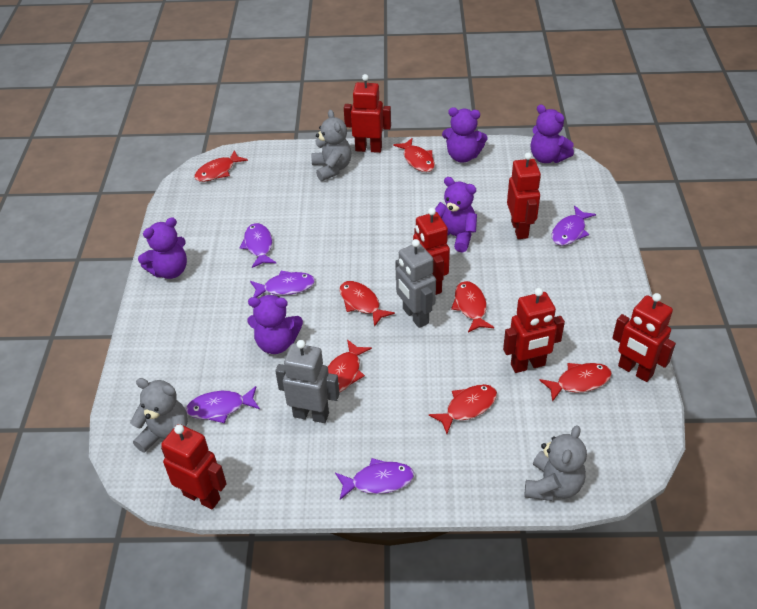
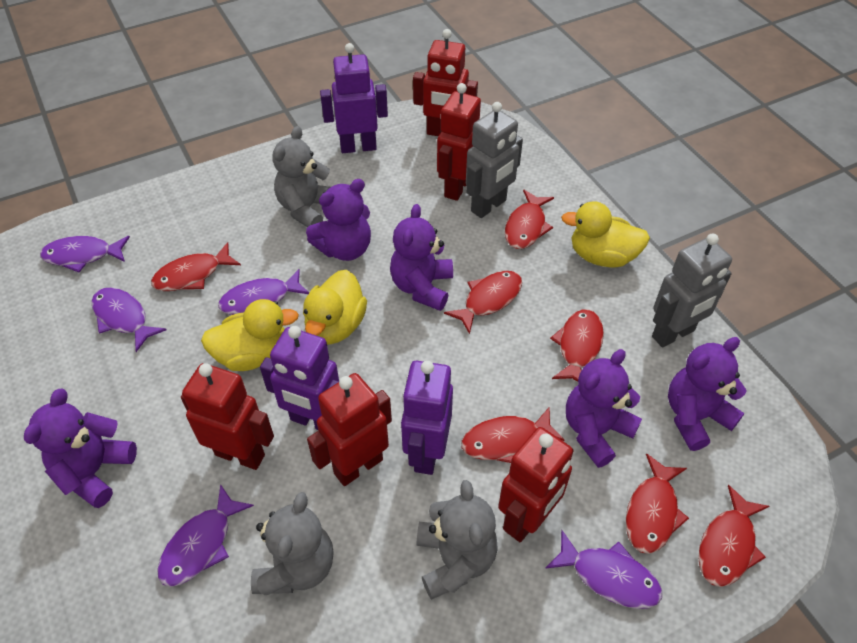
purple robot: 0 -> 3
red robot: 6 -> 5
yellow duck: 0 -> 3

